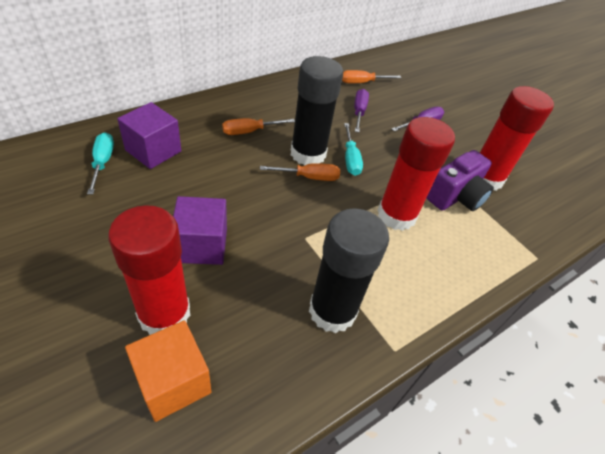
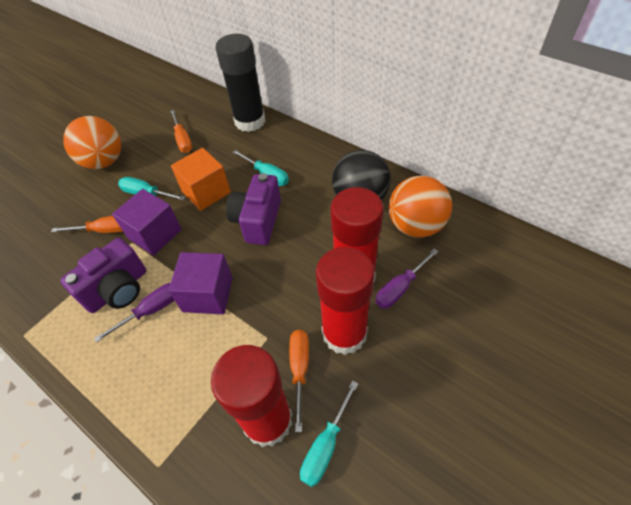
black ball: 0 -> 1
black glue stick: 2 -> 1
orange ball: 0 -> 2
purple camera: 1 -> 2
turquoise screwdriver: 2 -> 3

